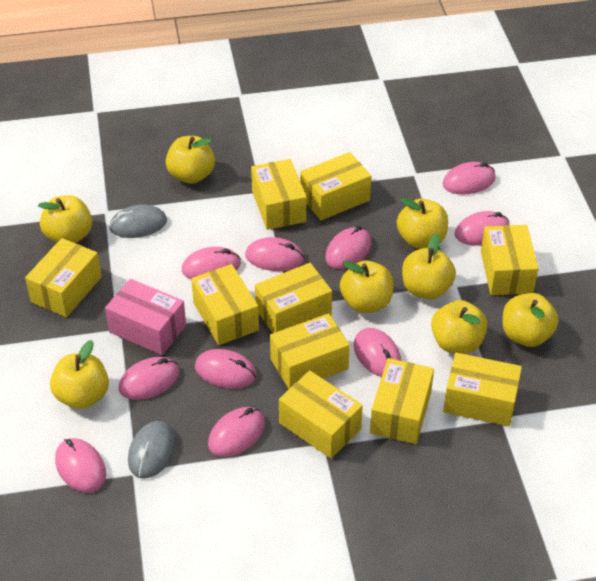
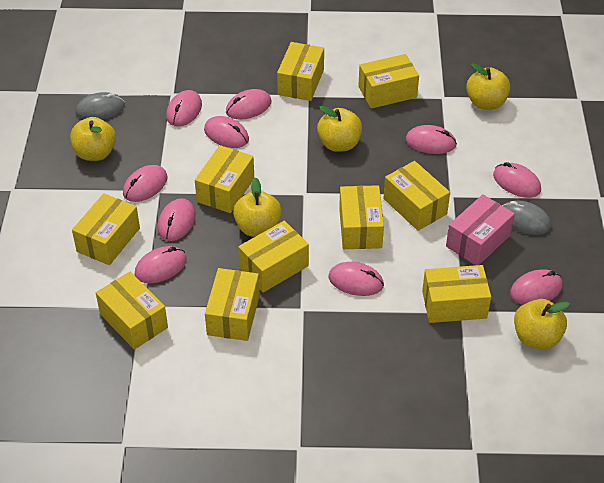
yellow apple: 8 -> 5

